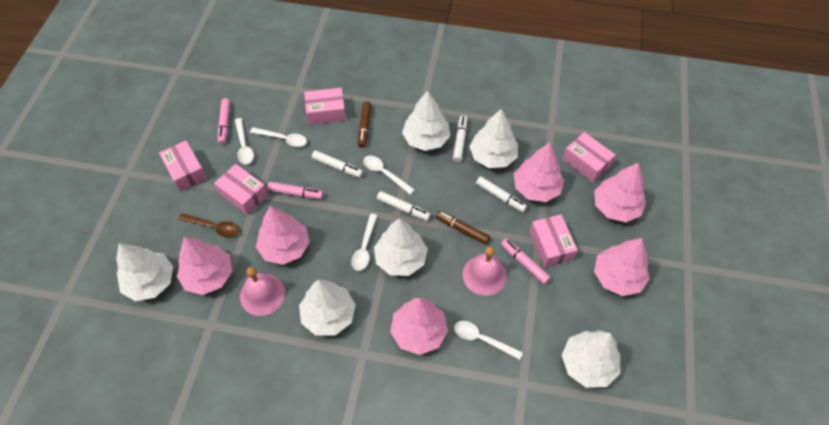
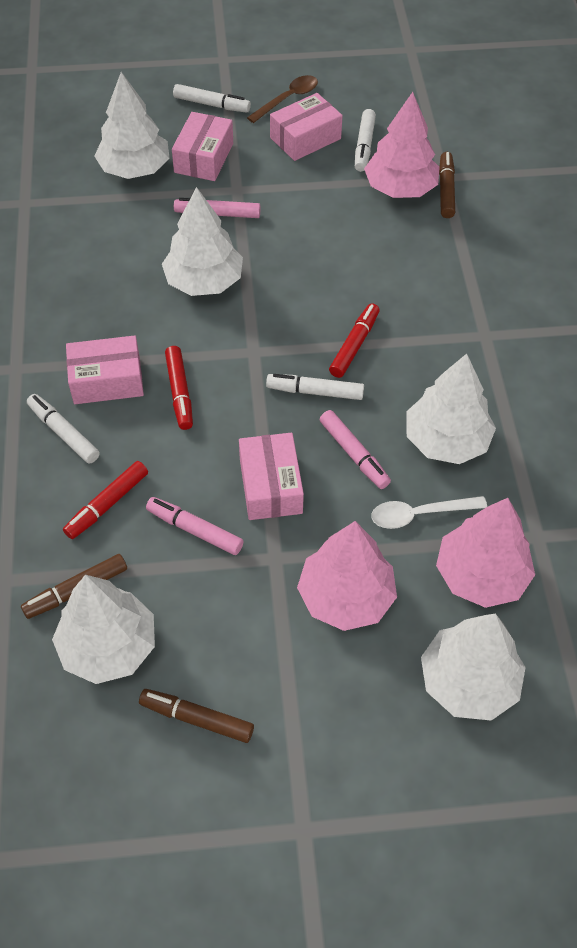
brown marker: 2 -> 3
pink bell: 2 -> 0
pink box: 5 -> 4
pink tree: 6 -> 3
red marker: 0 -> 3
white spoon: 5 -> 1
white tree: 6 -> 5

